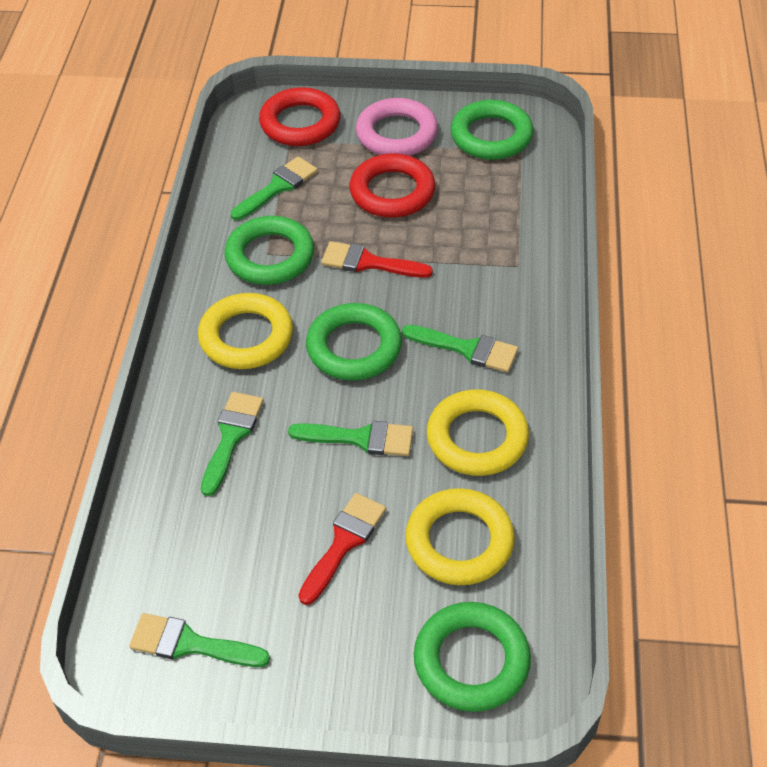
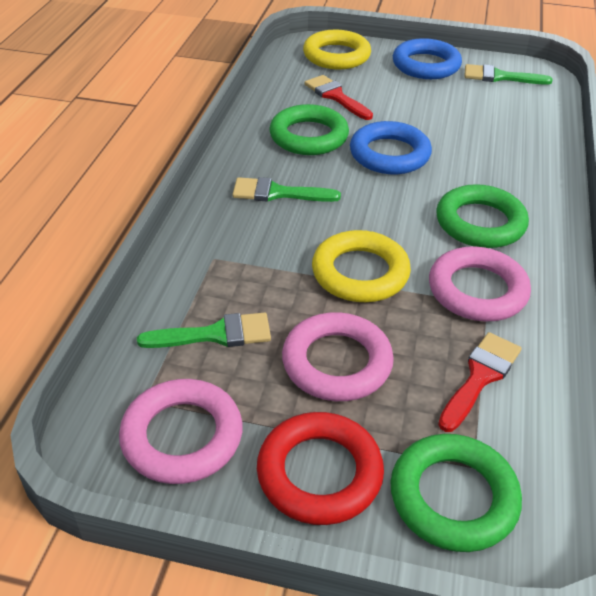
blue ring: 0 -> 2
green brush: 5 -> 3
green ring: 4 -> 3
pink ring: 1 -> 3
red ring: 2 -> 1
yellow ring: 3 -> 2

